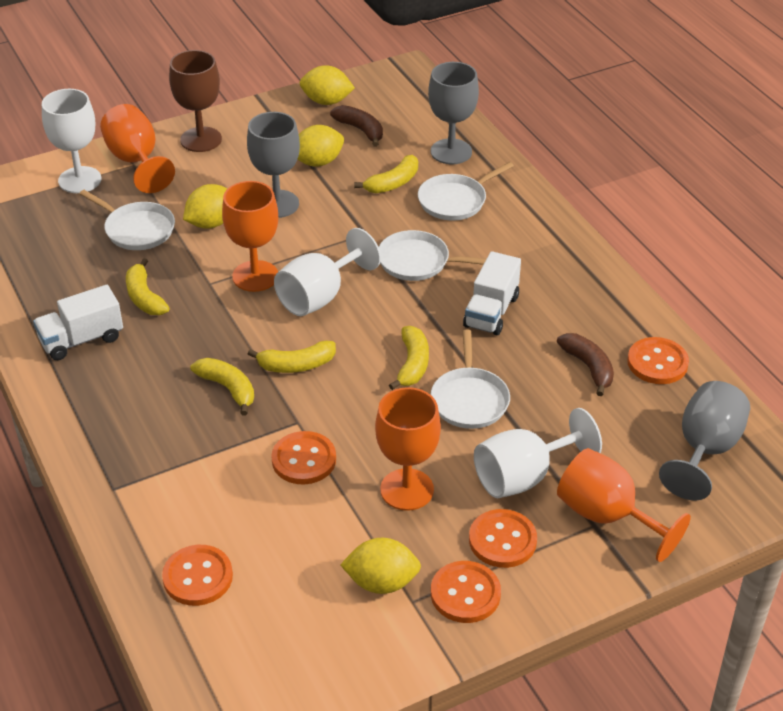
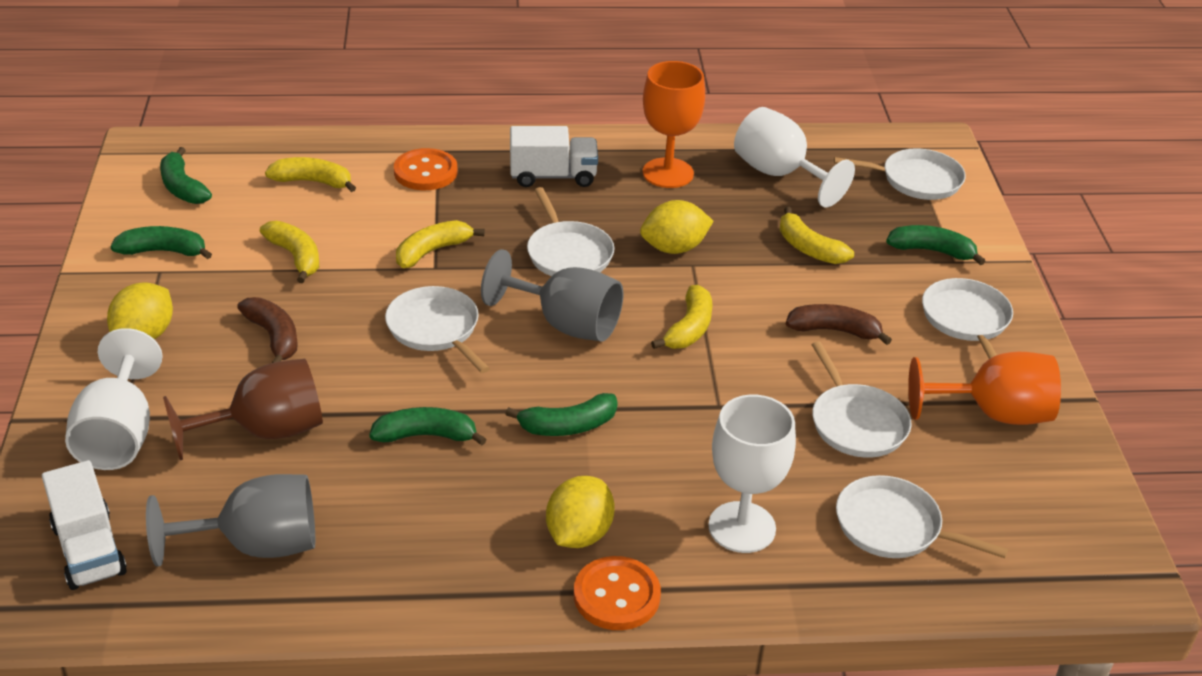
green banana: 0 -> 5
grey goblet: 3 -> 2
orange button: 5 -> 2
orange goblet: 4 -> 2
white pan: 4 -> 6
yellow lemon: 4 -> 3

